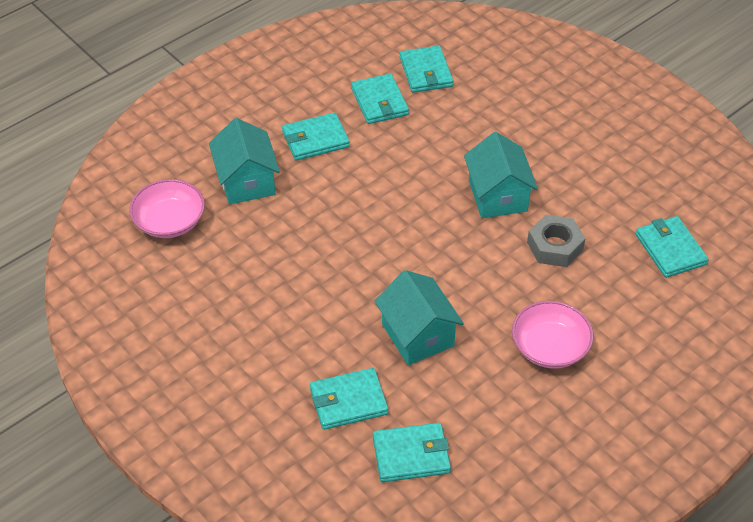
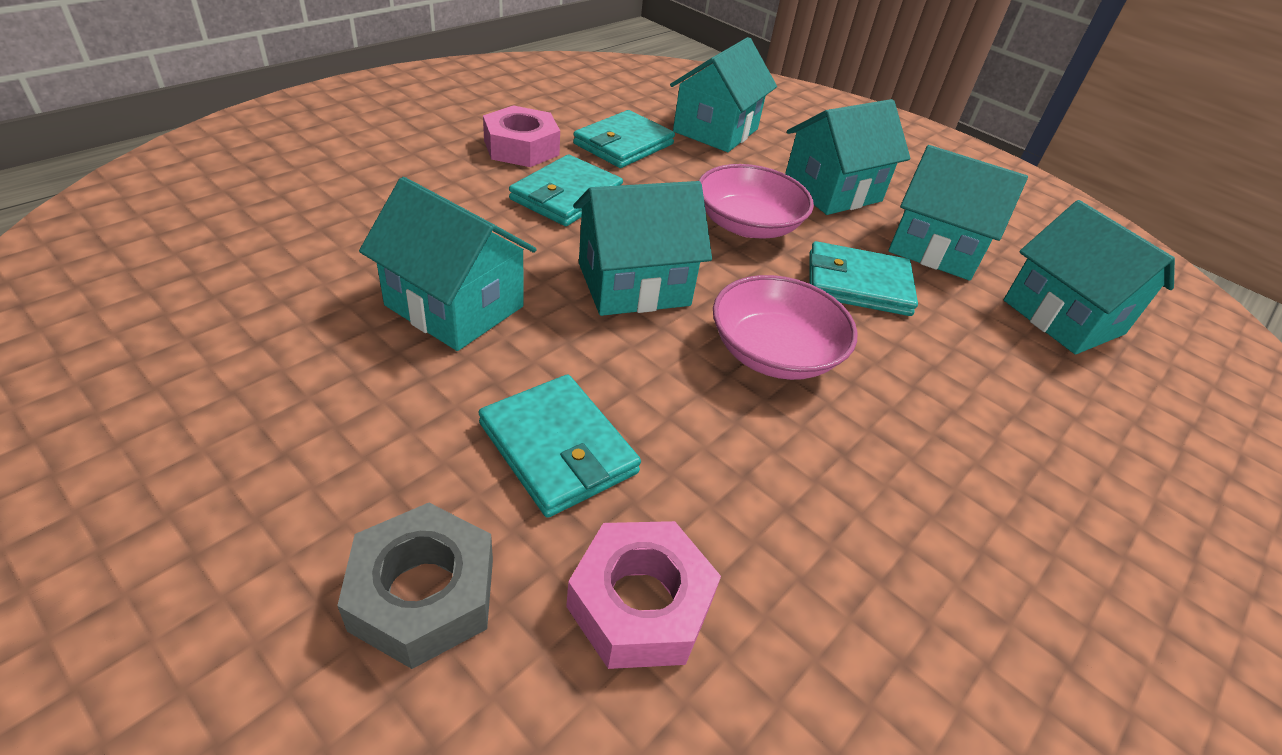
pink nut: 0 -> 2
turquoise house: 3 -> 6
turquoise wallet: 6 -> 4

